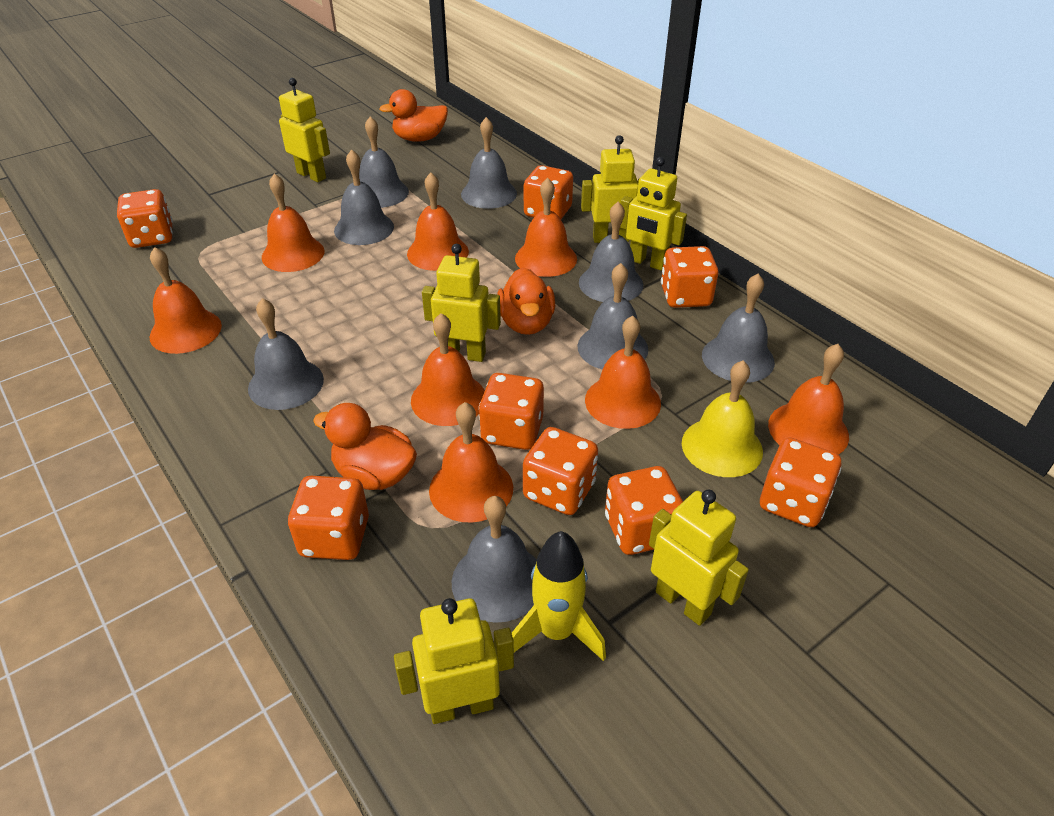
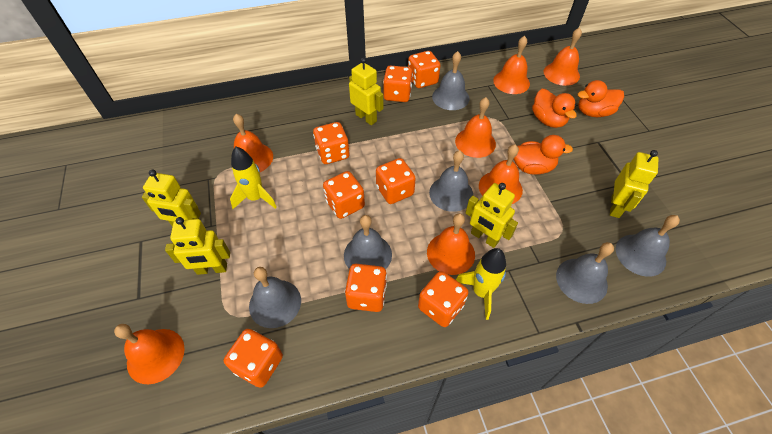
grey bell: 8 -> 6
orange bell: 8 -> 7
yellow bell: 1 -> 0
yellow robot: 6 -> 5
yellow rocket: 1 -> 2

